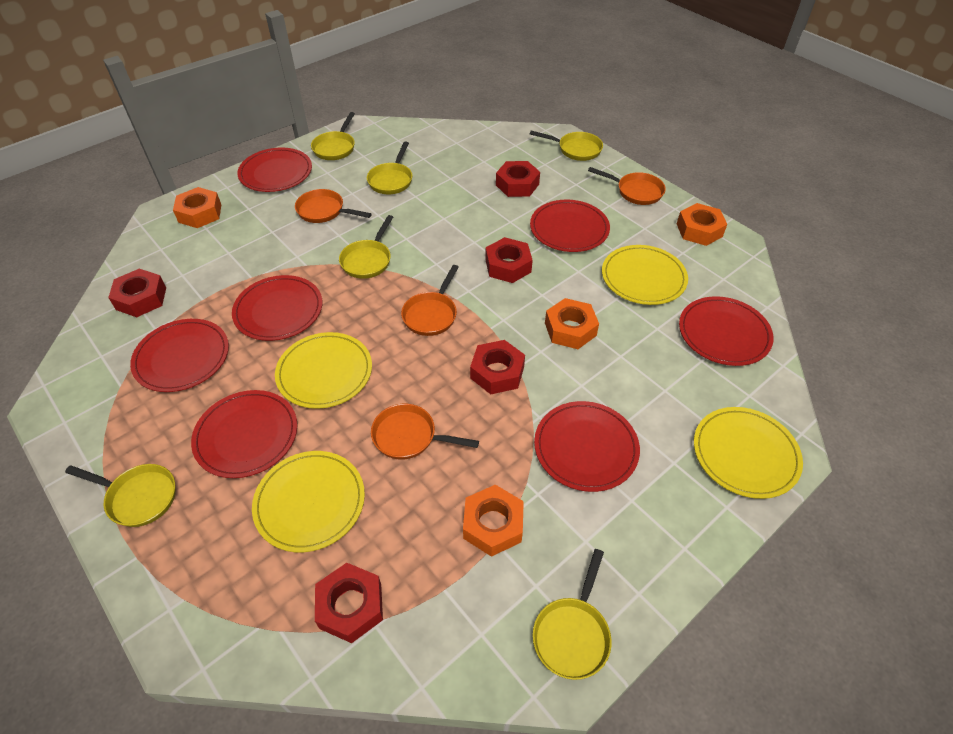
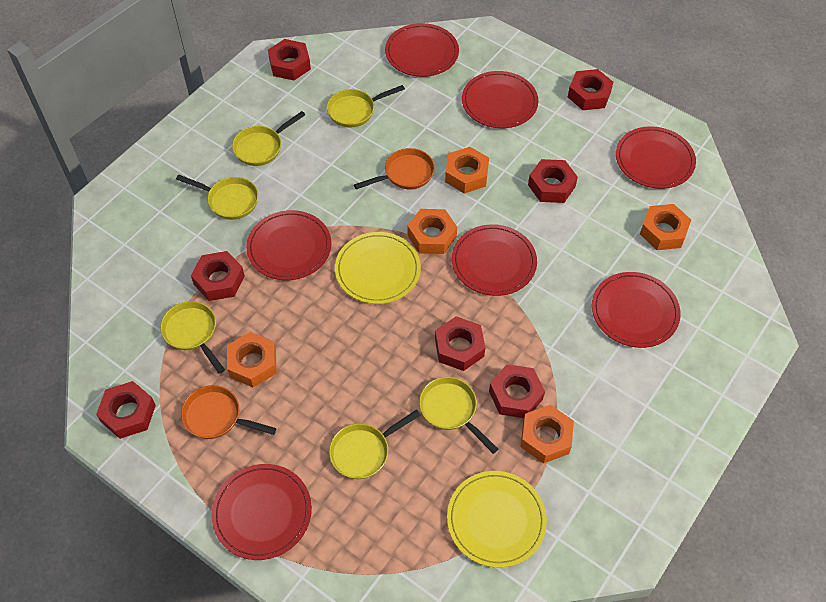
orange nut: 4 -> 5
orange pan: 4 -> 2
red nut: 5 -> 7
yellow plate: 4 -> 2

